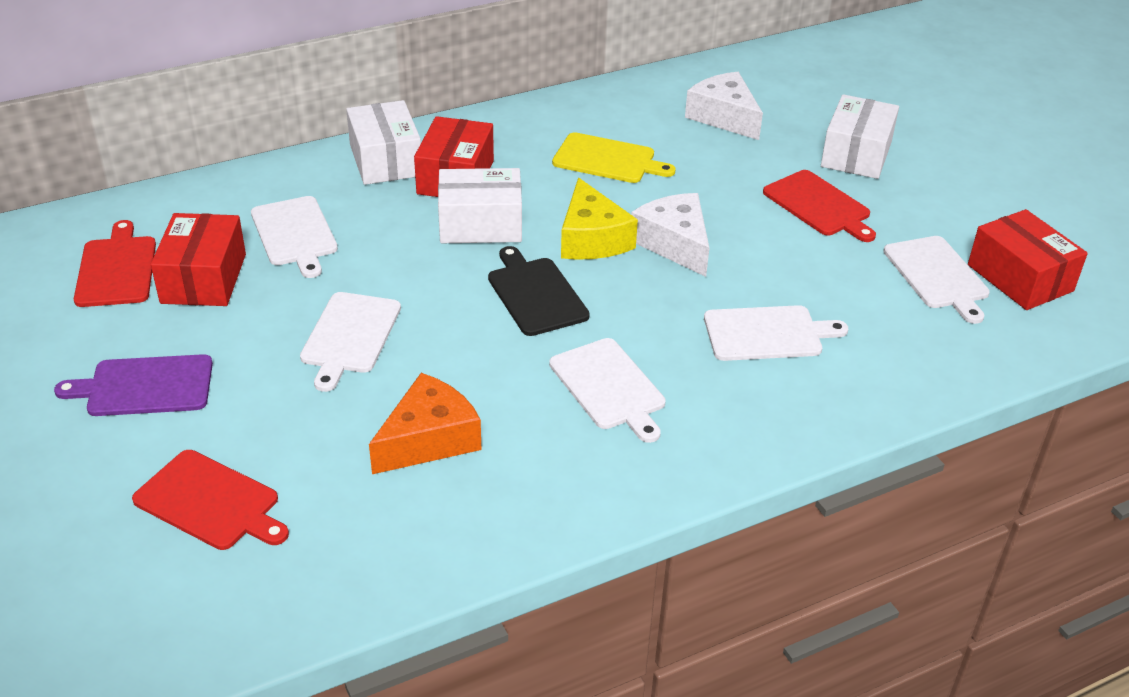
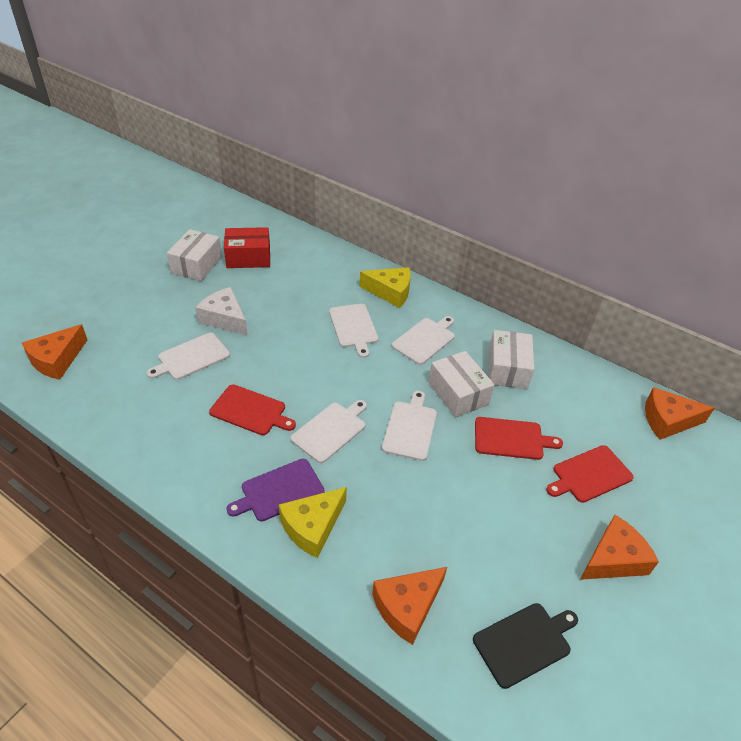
orange cheese: 1 -> 4
red box: 3 -> 1
white cheese: 2 -> 1
yellow cheese: 1 -> 2
yellow cutting board: 1 -> 0

